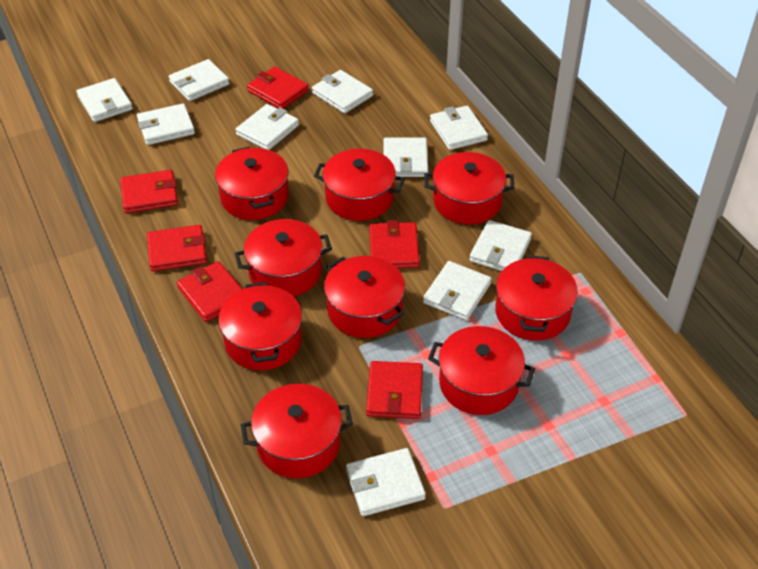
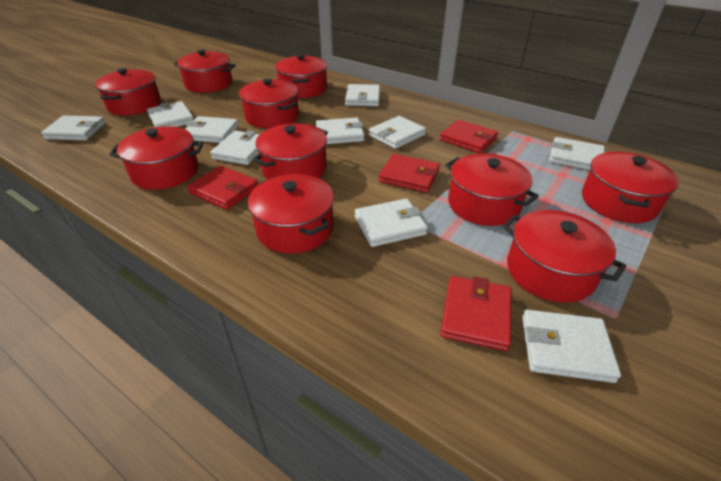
red pot: 9 -> 10
red wallet: 6 -> 4

